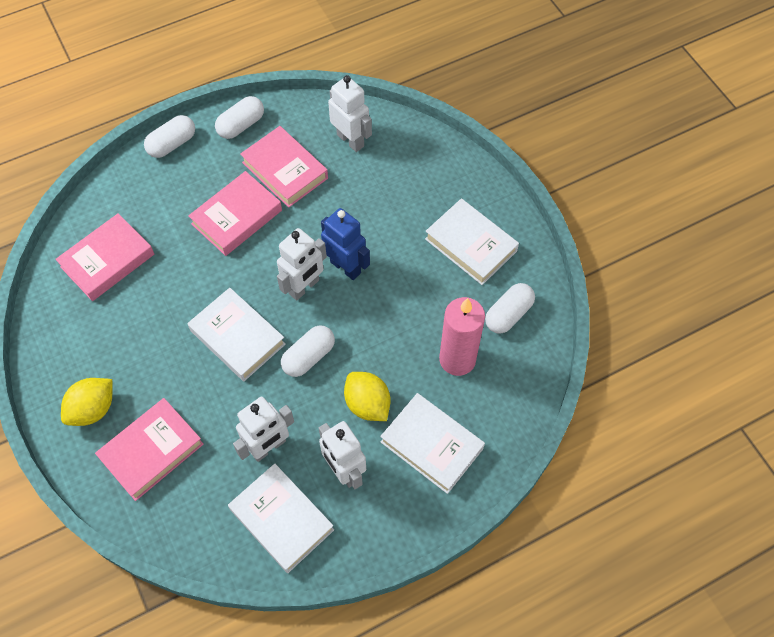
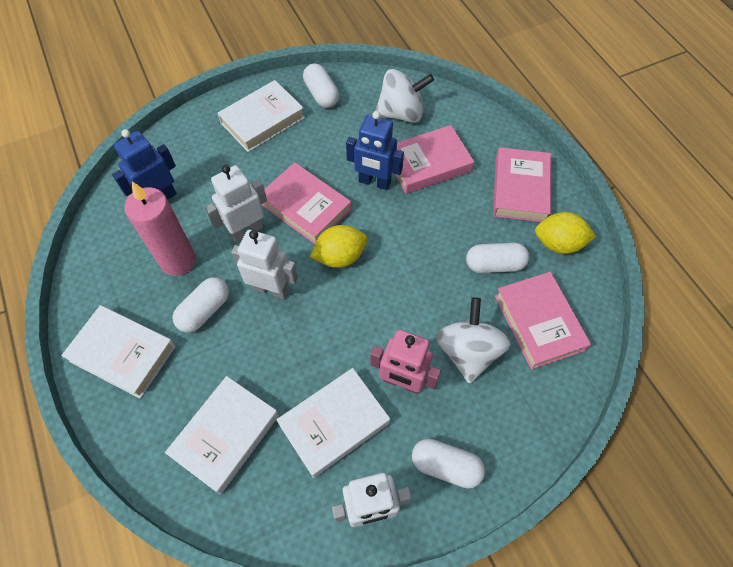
blue robot: 1 -> 2
pink robot: 0 -> 1
white robot: 4 -> 3
white spinning top: 0 -> 2

